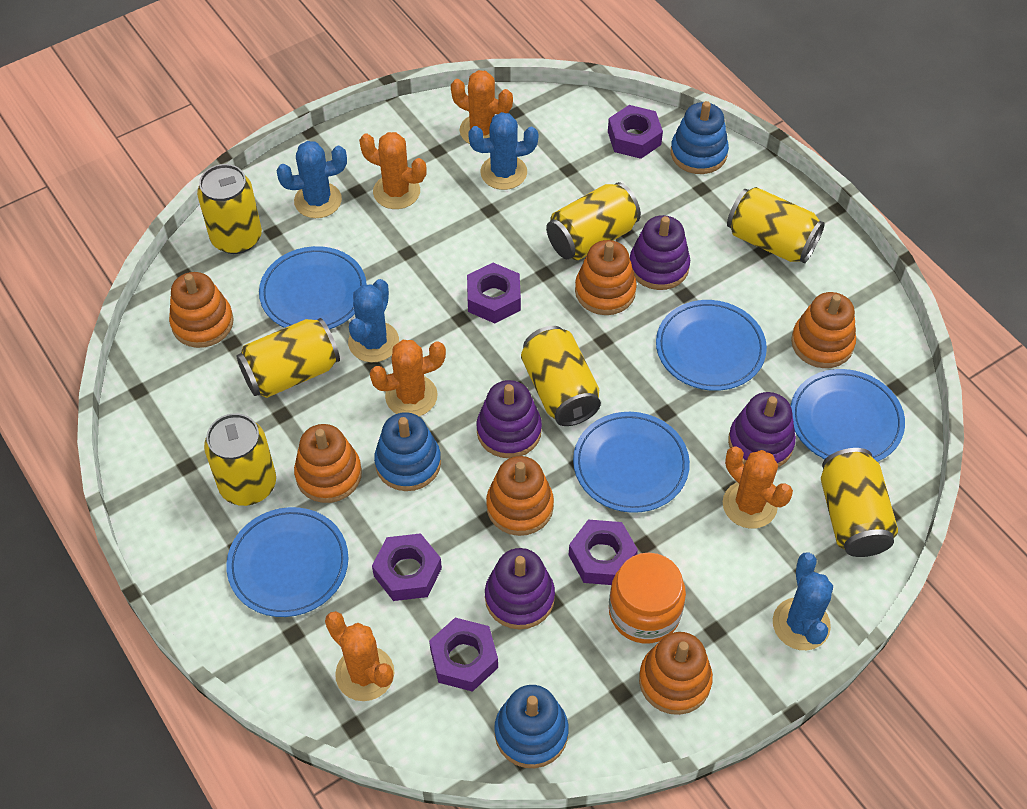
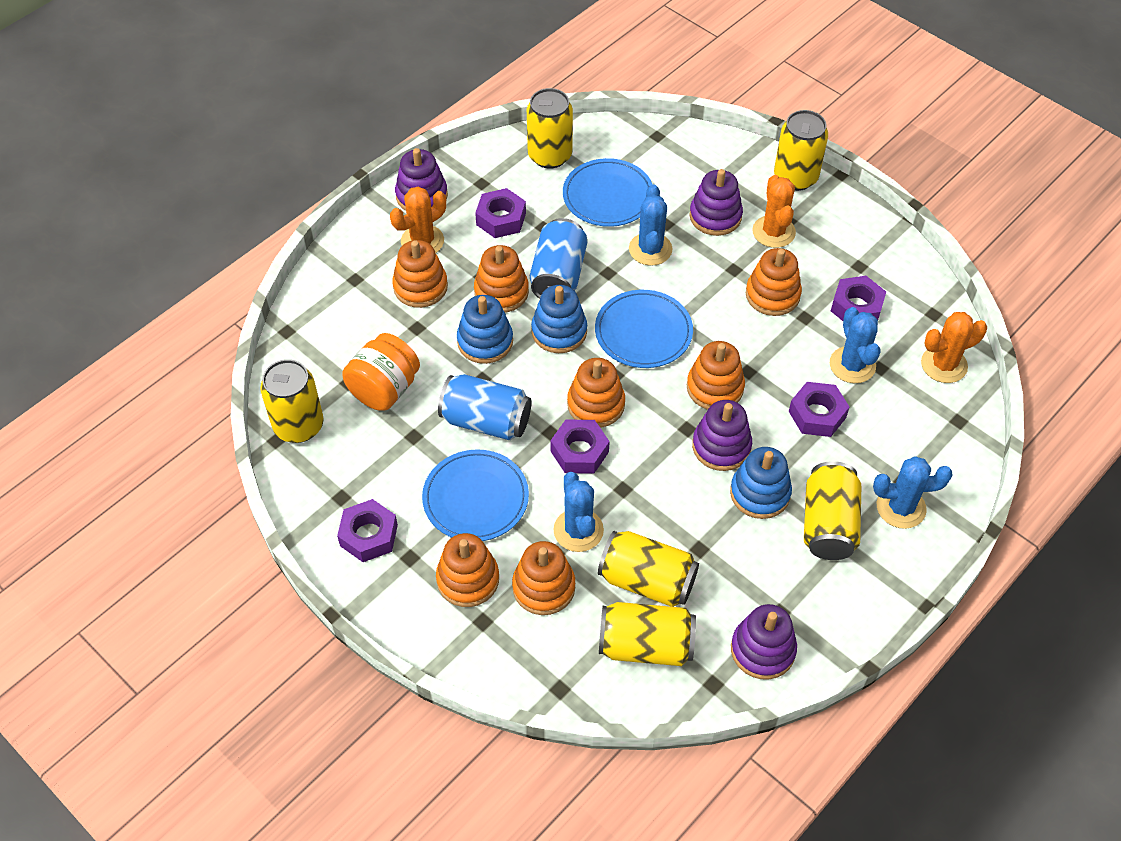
blue can: 0 -> 2
blue plate: 5 -> 3
orange cactus: 5 -> 3
orange stacking toy: 6 -> 7
yellow can: 7 -> 6

